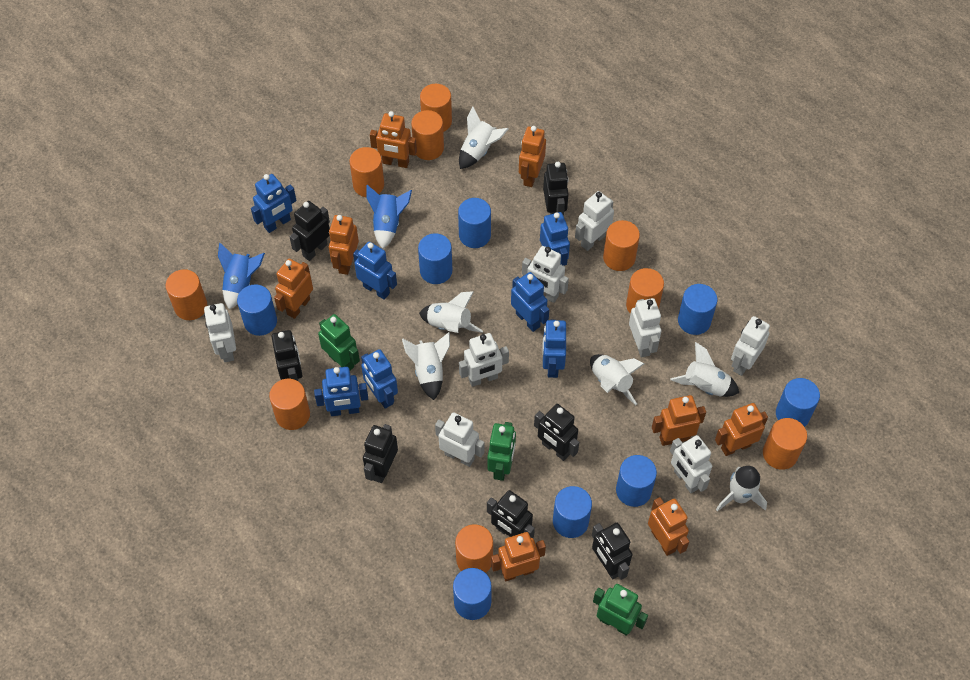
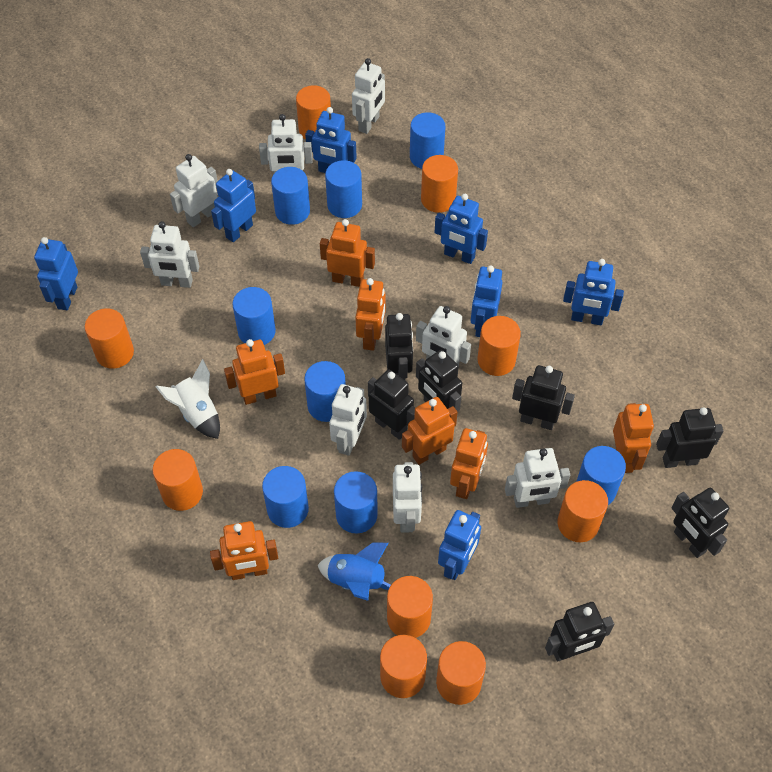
blue rocket: 2 -> 1
green robot: 3 -> 0
orange robot: 8 -> 7
white rocket: 6 -> 1

